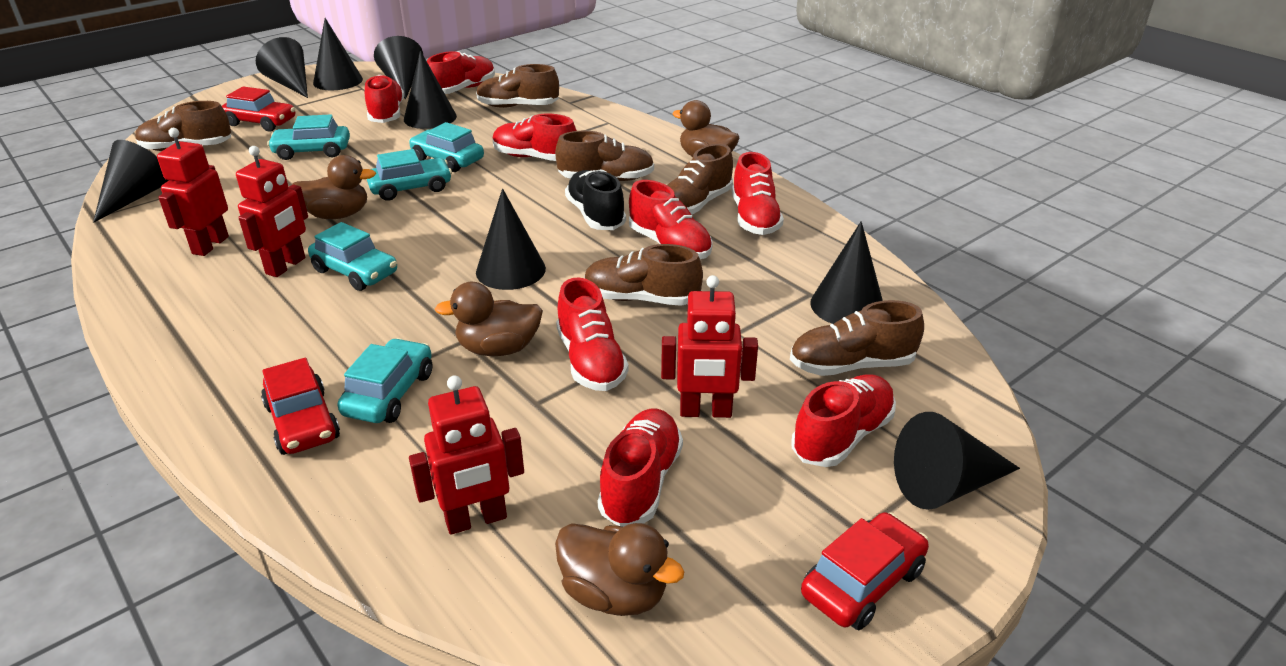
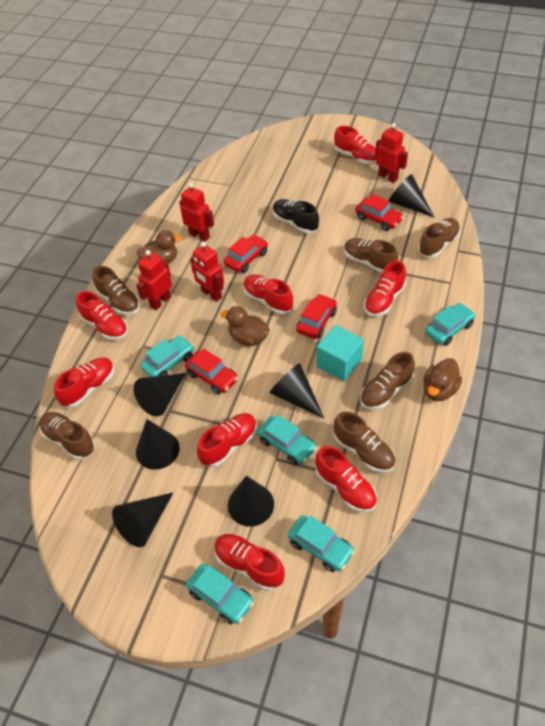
black cone: 8 -> 6
brown duck: 4 -> 3
red car: 3 -> 4
turquoise cube: 0 -> 1

